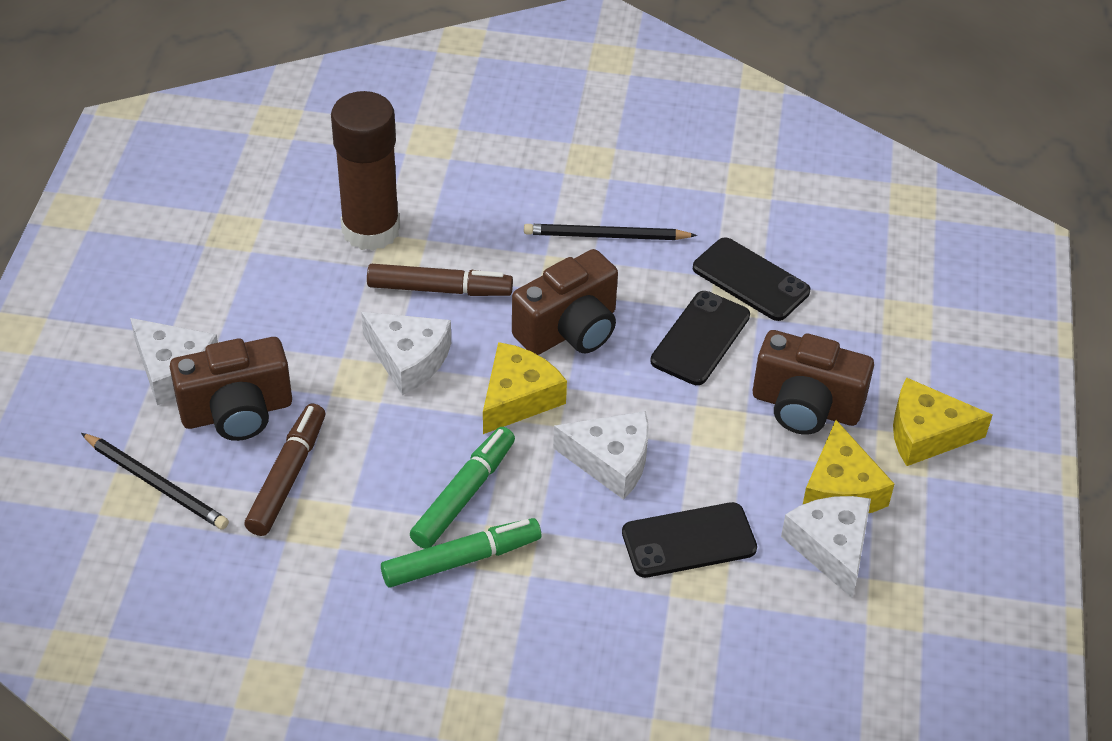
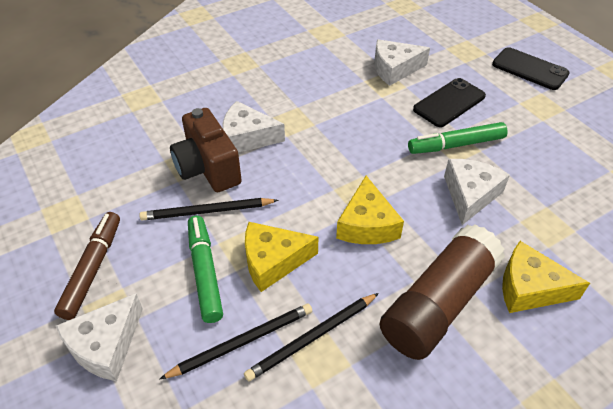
black pencil: 2 -> 3
black phone: 3 -> 2
brown camera: 3 -> 1
brown marker: 2 -> 1

